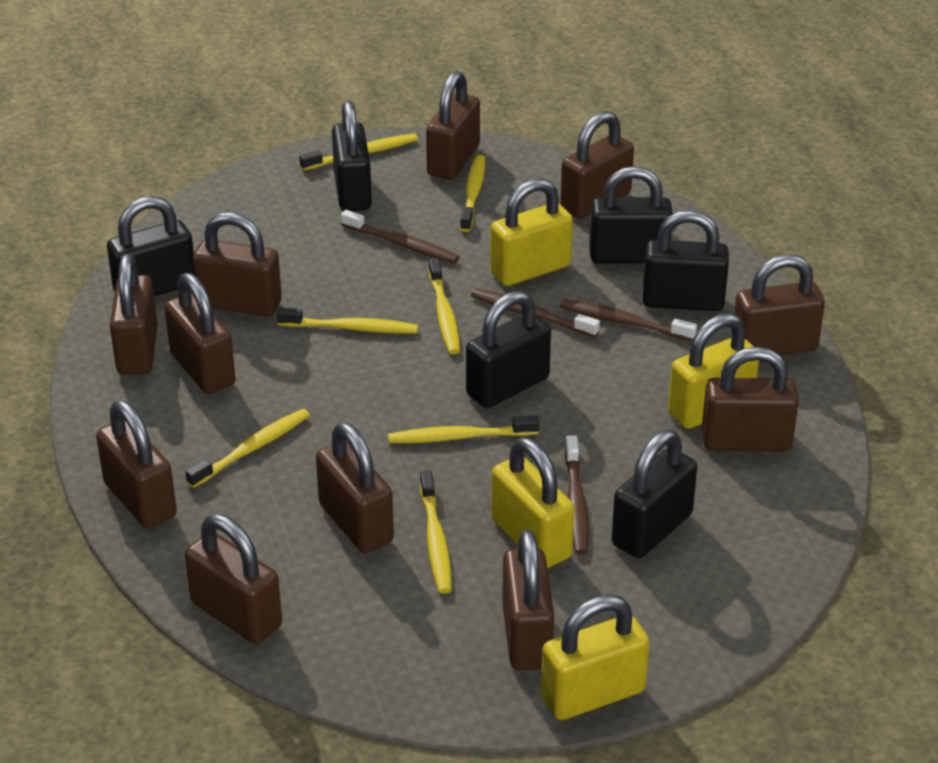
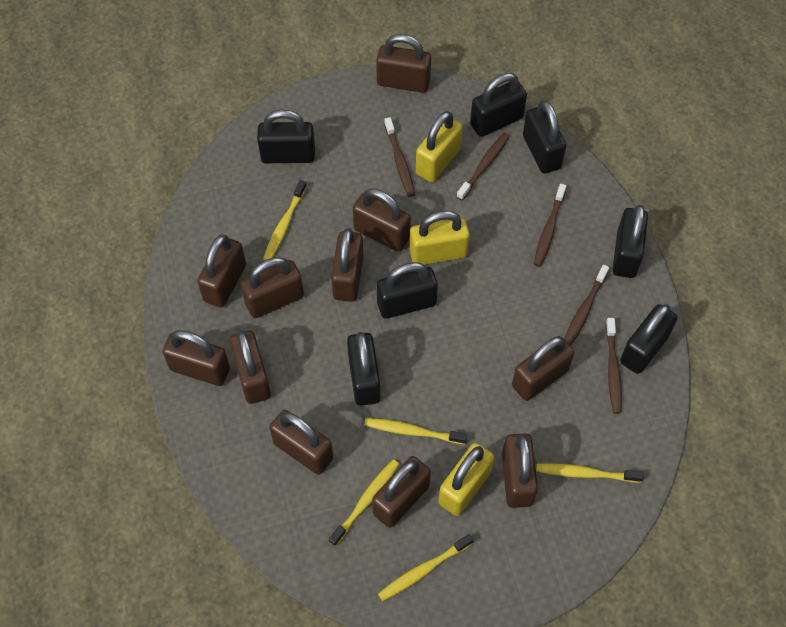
black padlock: 6 -> 7
brown toothbrush: 4 -> 5
yellow padlock: 4 -> 3
yellow toothbrush: 7 -> 5

